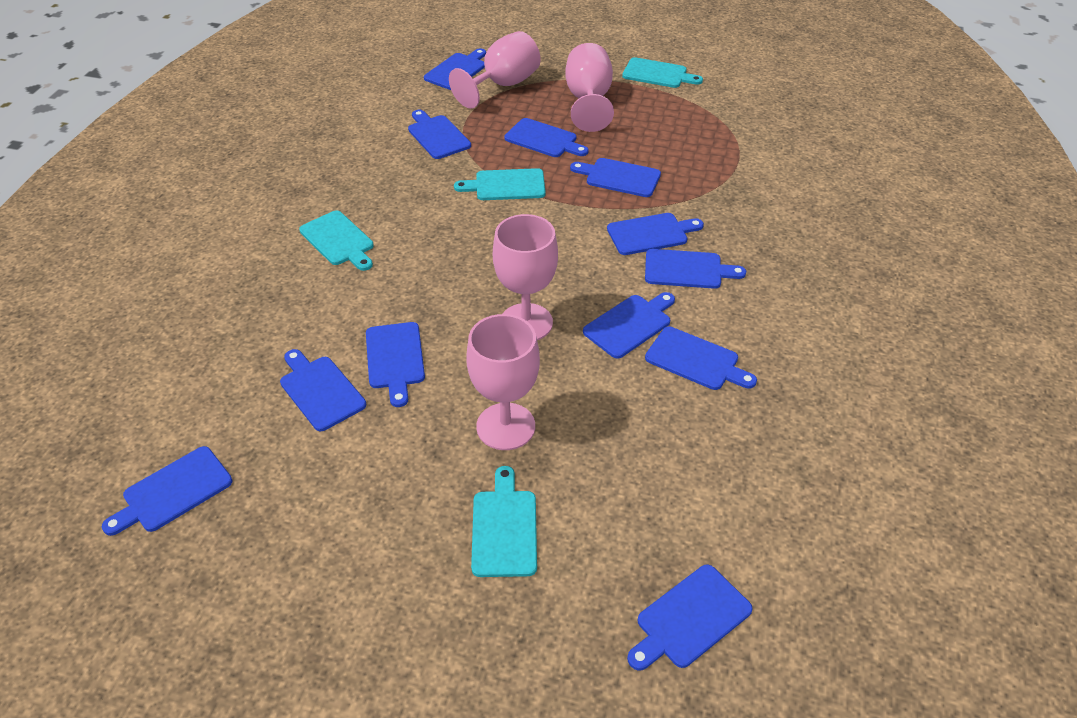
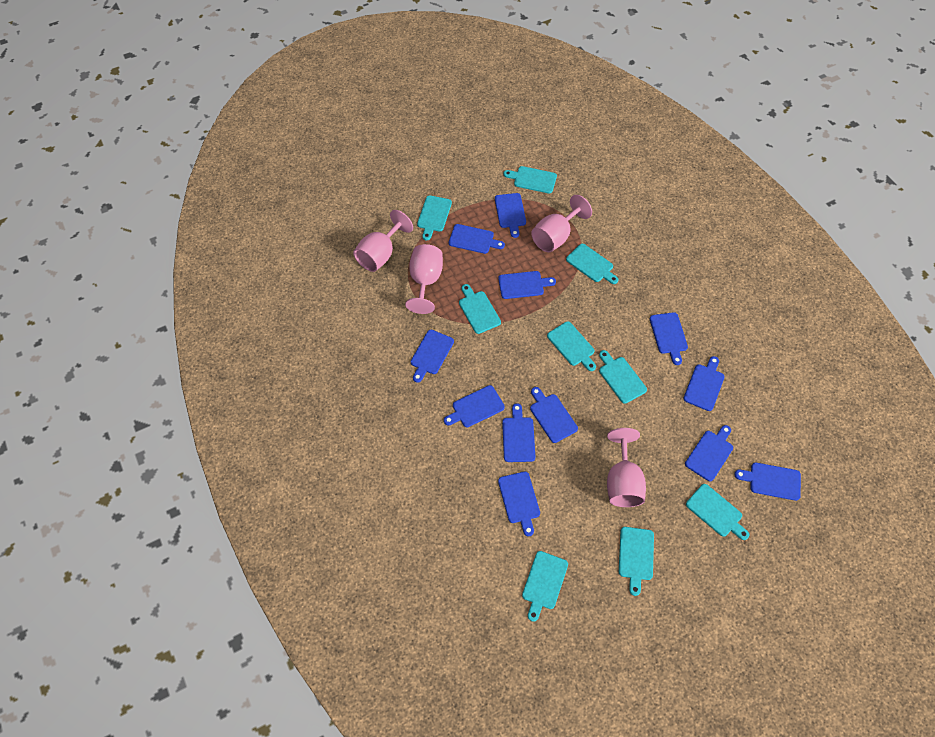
turquoise cutting board: 4 -> 9

